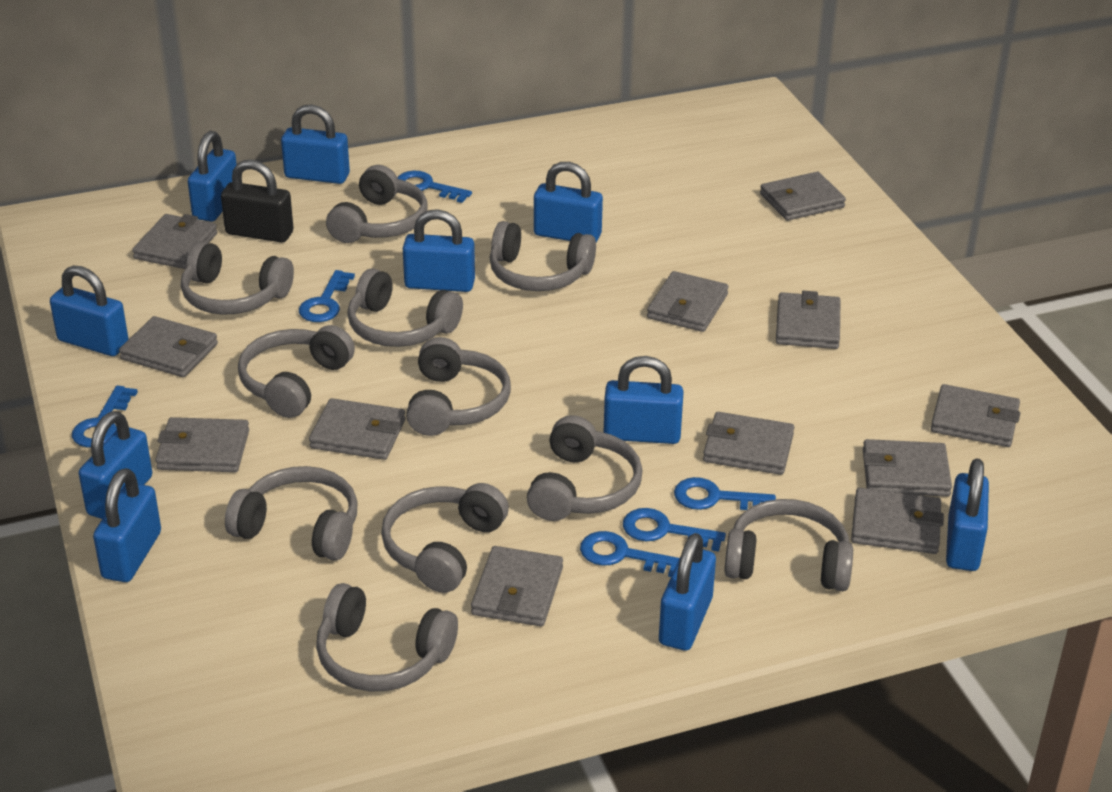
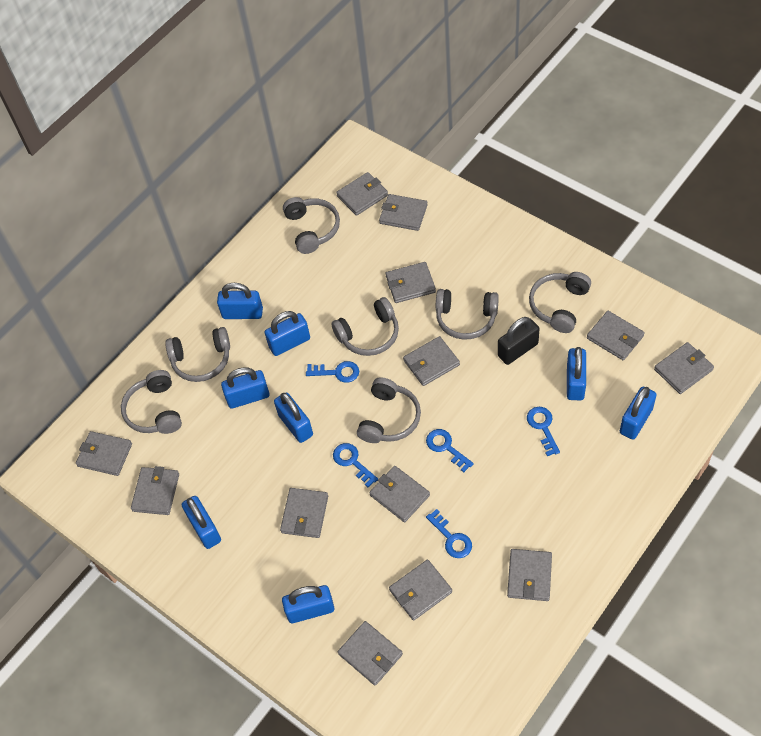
blue key: 6 -> 5
blue padlock: 10 -> 8
grey headphones: 11 -> 7
grey wallet: 12 -> 13

